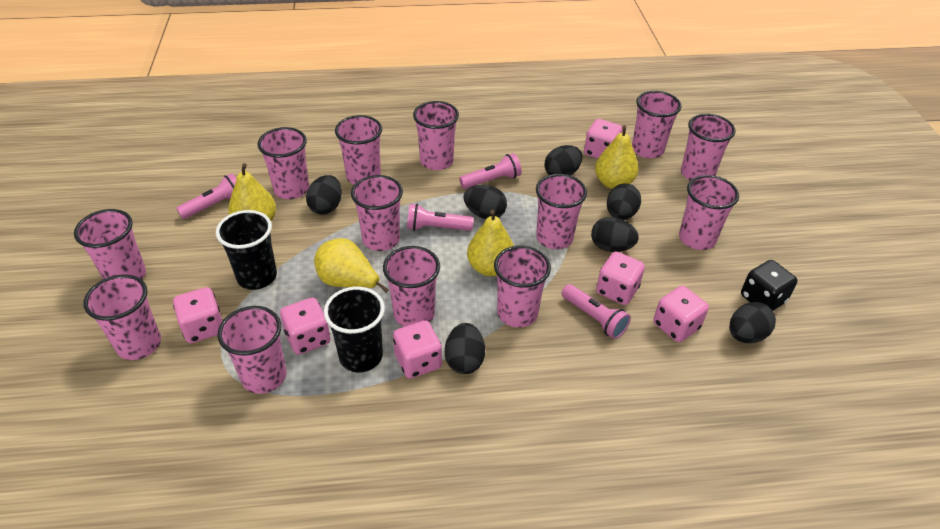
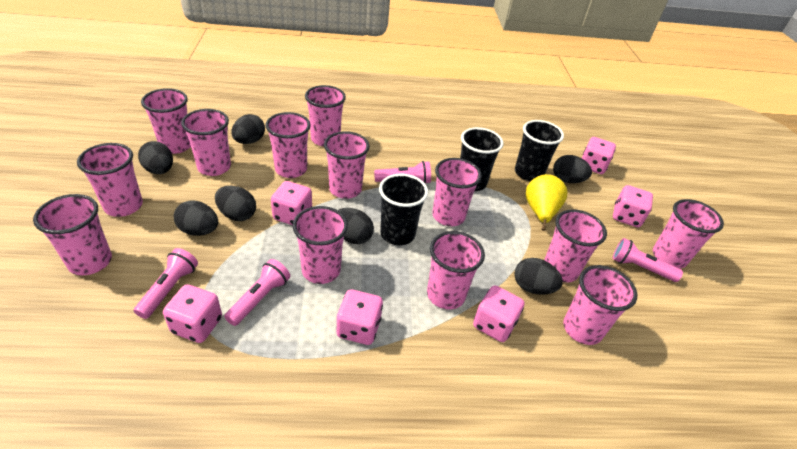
black cup: 2 -> 3
black dice: 1 -> 0
yellow pear: 4 -> 1

